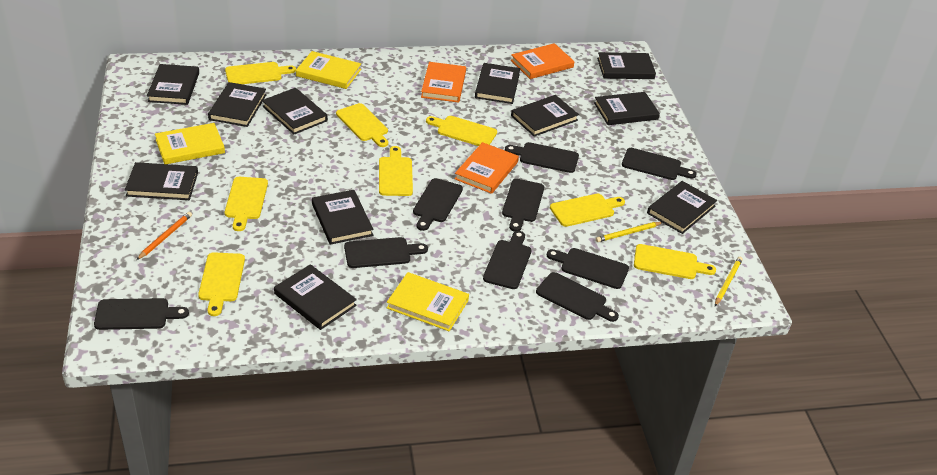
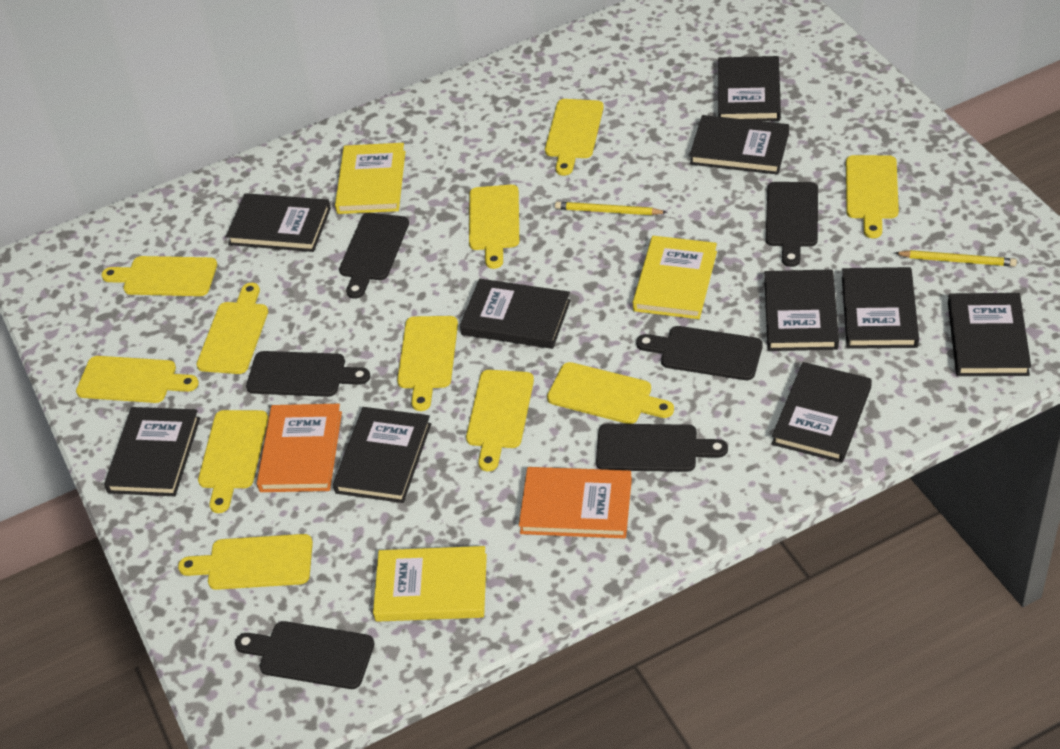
black book: 11 -> 10
black cutting board: 9 -> 6
orange book: 3 -> 2
orange pencil: 1 -> 0
yellow cutting board: 8 -> 11

